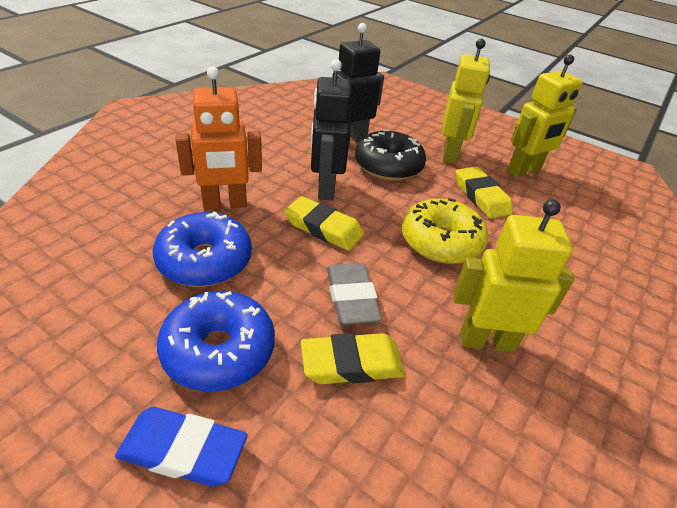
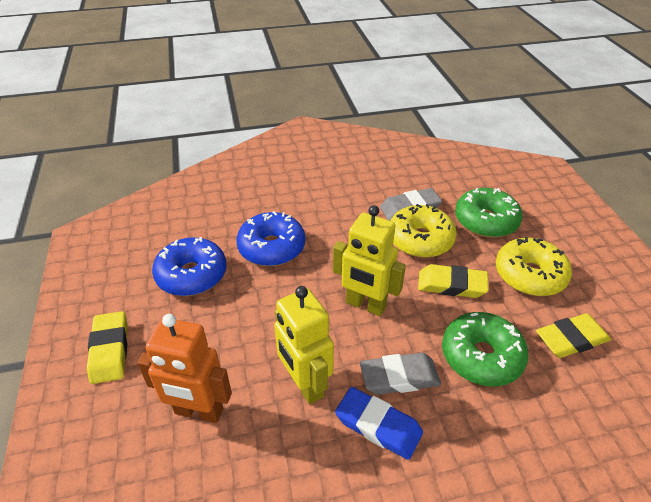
black donut: 1 -> 0
black robot: 2 -> 0
green donut: 0 -> 2
grey eraser: 1 -> 2
yellow donut: 1 -> 2
yellow robot: 3 -> 2

